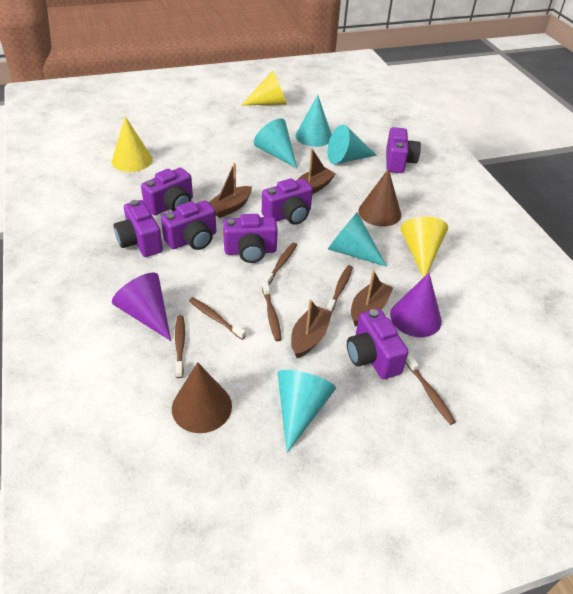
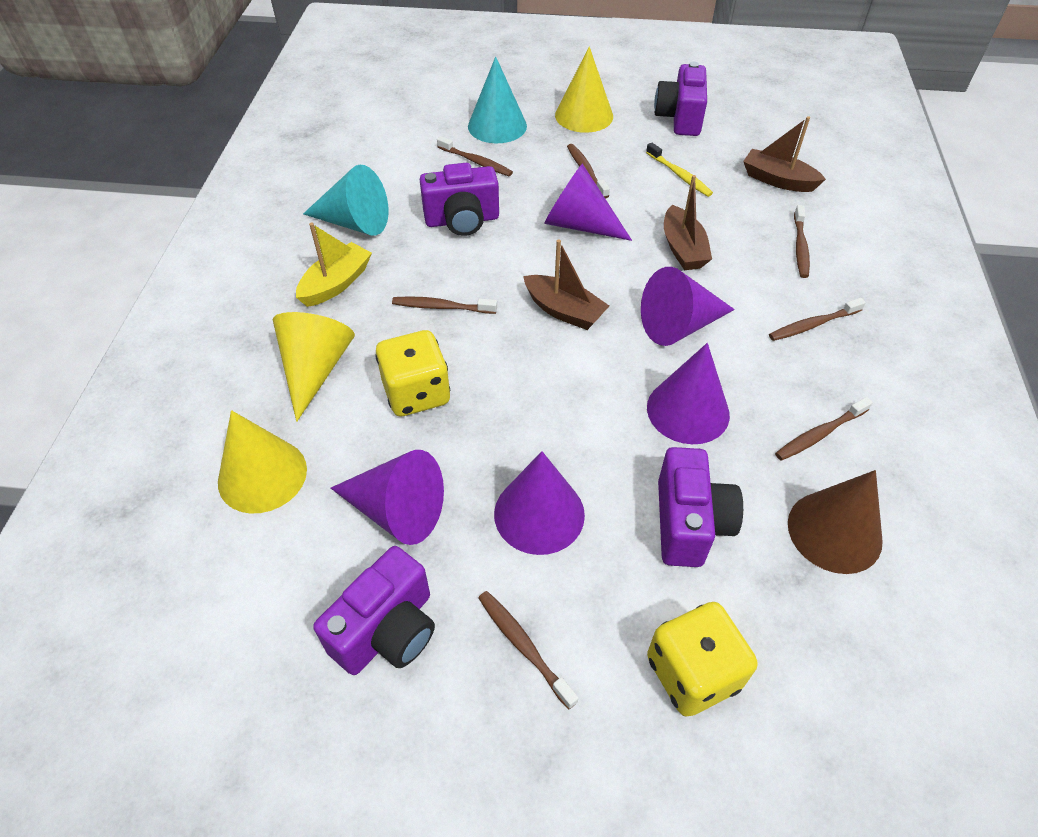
brown boat: 4 -> 3
brown cone: 2 -> 1
brown toothbrush: 6 -> 7
purple camera: 7 -> 4
purple cone: 2 -> 5
turquoise cone: 5 -> 2
yellow boat: 0 -> 1
yellow dice: 0 -> 2
yellow toothbrush: 0 -> 1

